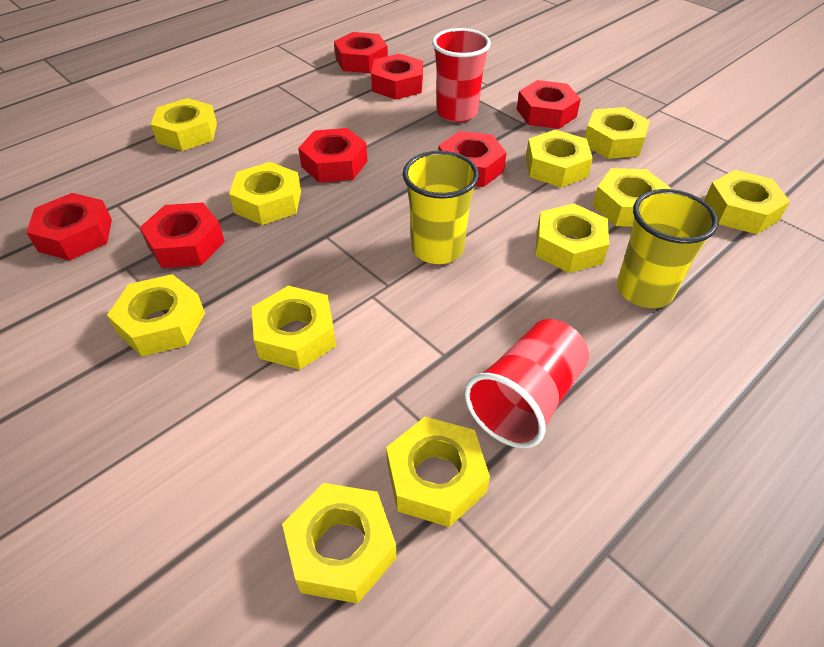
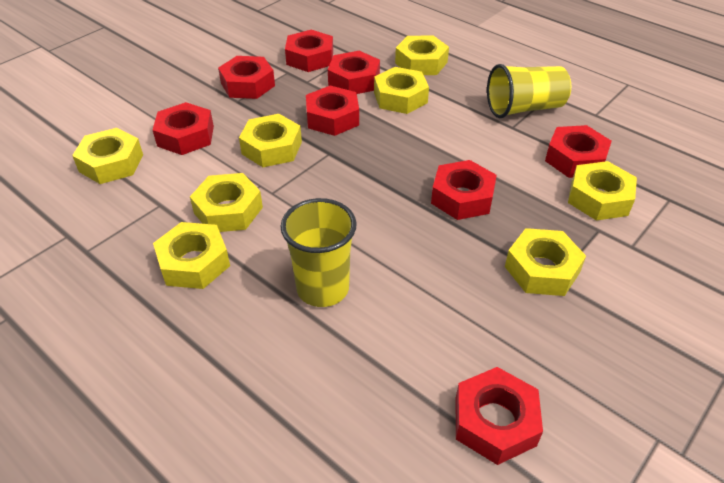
red cup: 2 -> 0
red nut: 7 -> 8
yellow nut: 11 -> 8

